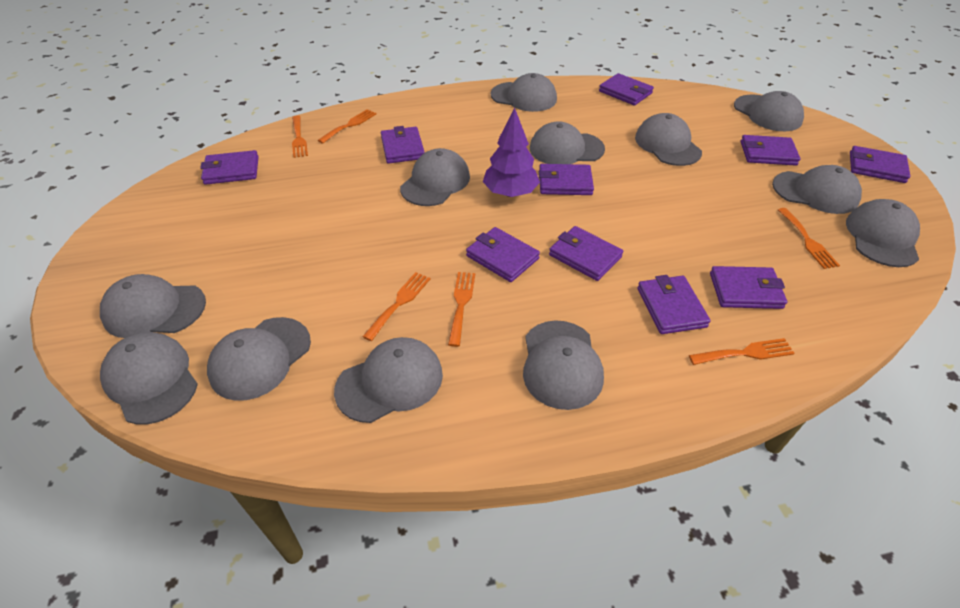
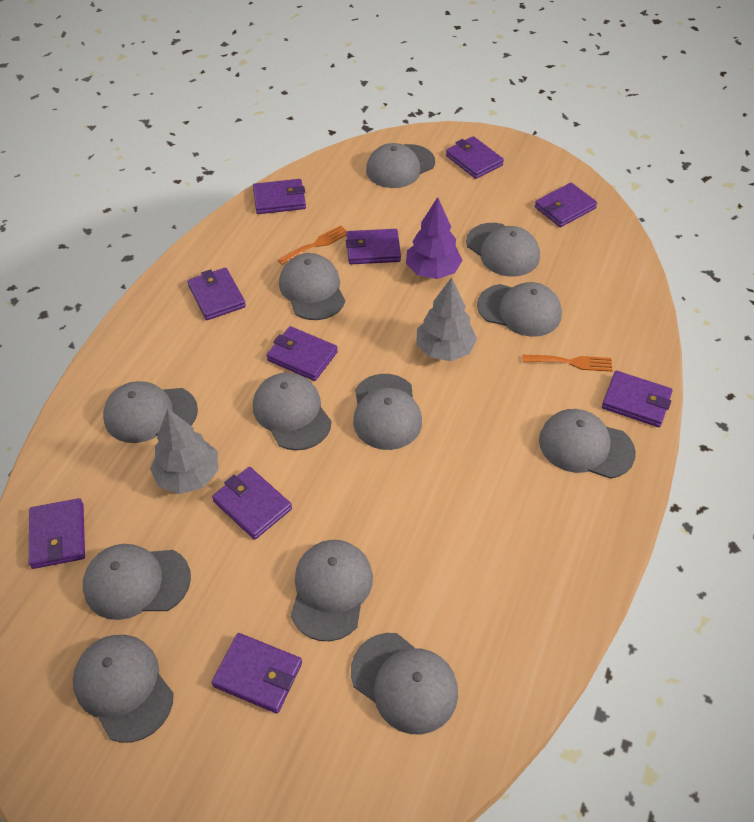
grey tree: 0 -> 2
orange fork: 6 -> 2

